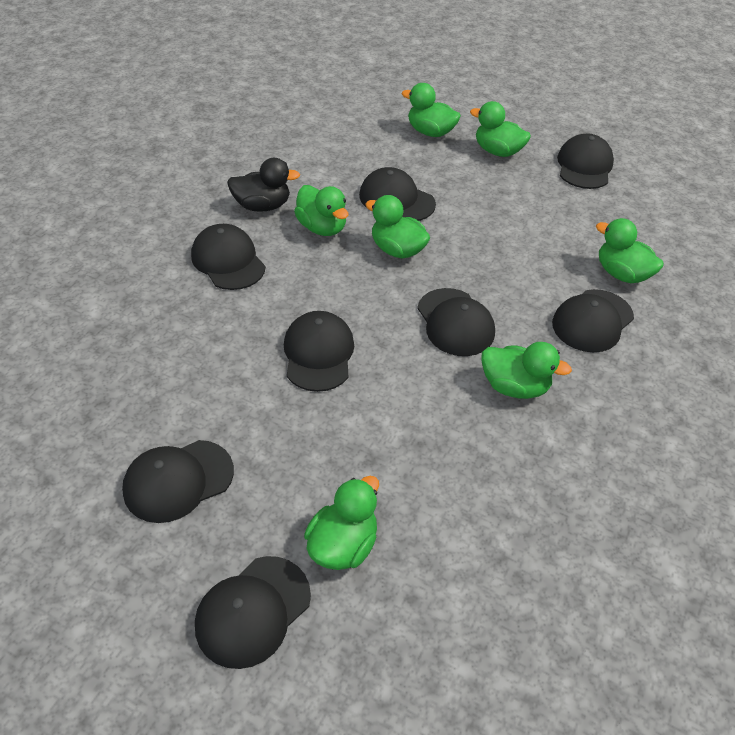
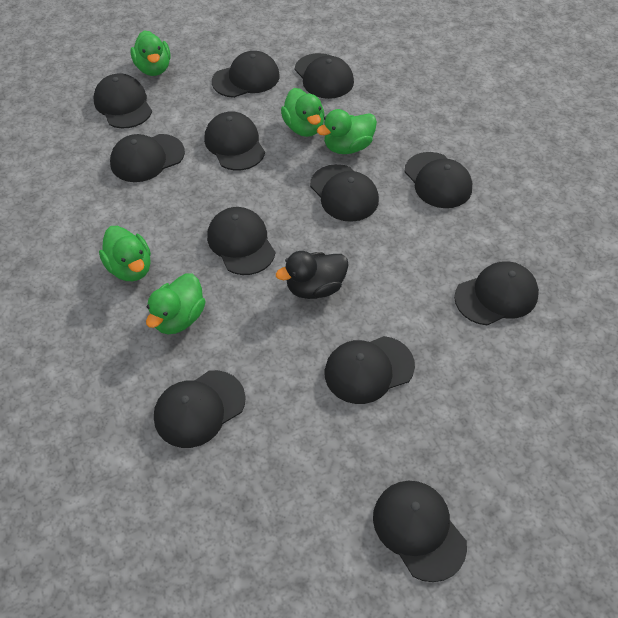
black cap: 8 -> 12
green duck: 7 -> 5

